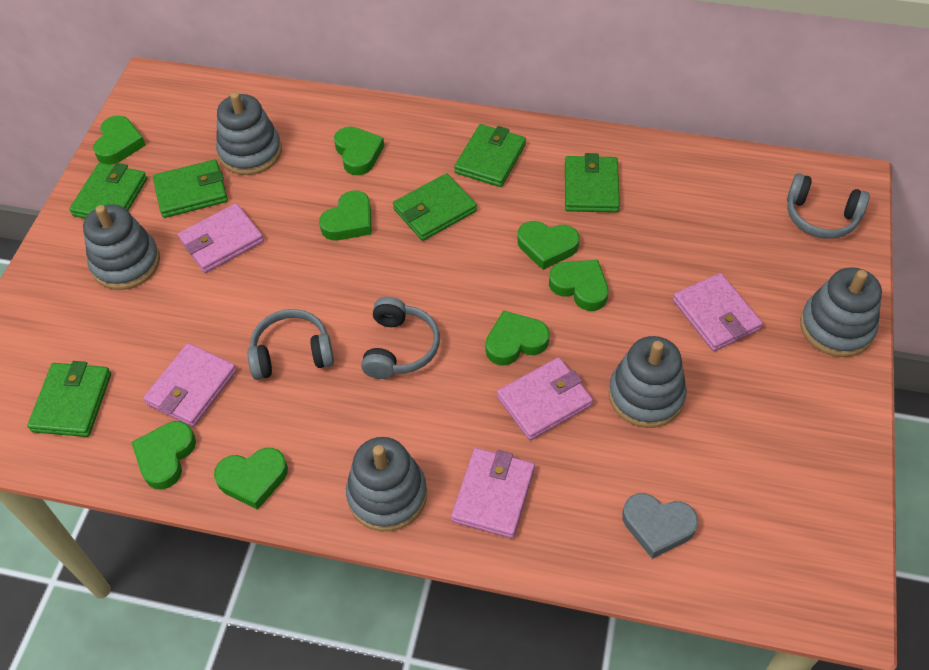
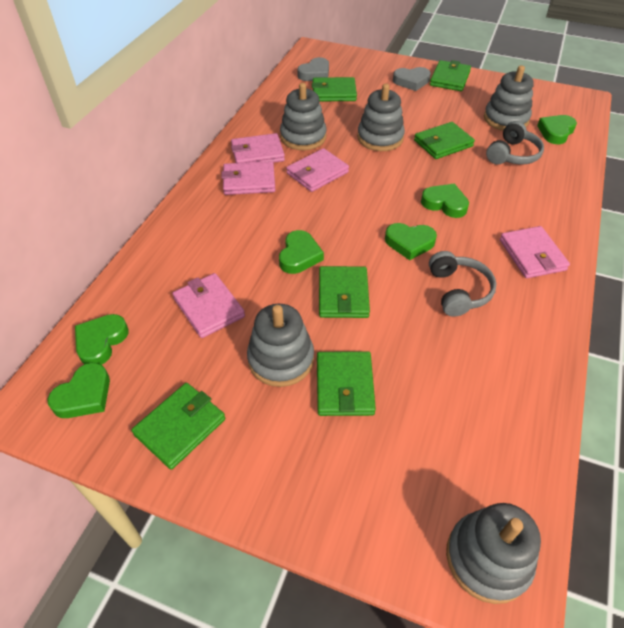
green heart: 8 -> 6
grey headphones: 3 -> 2
grey heart: 1 -> 2

